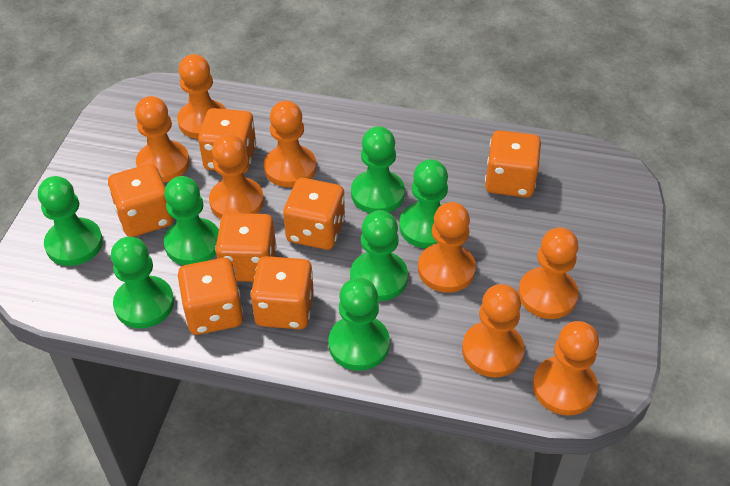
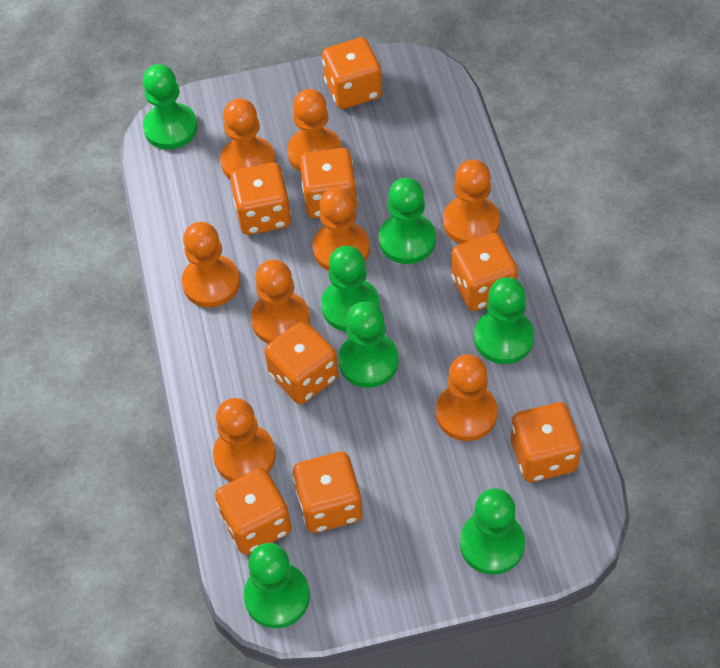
orange dice: 7 -> 8

